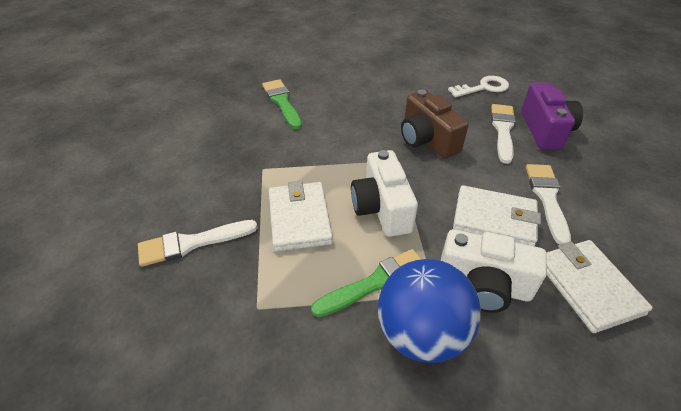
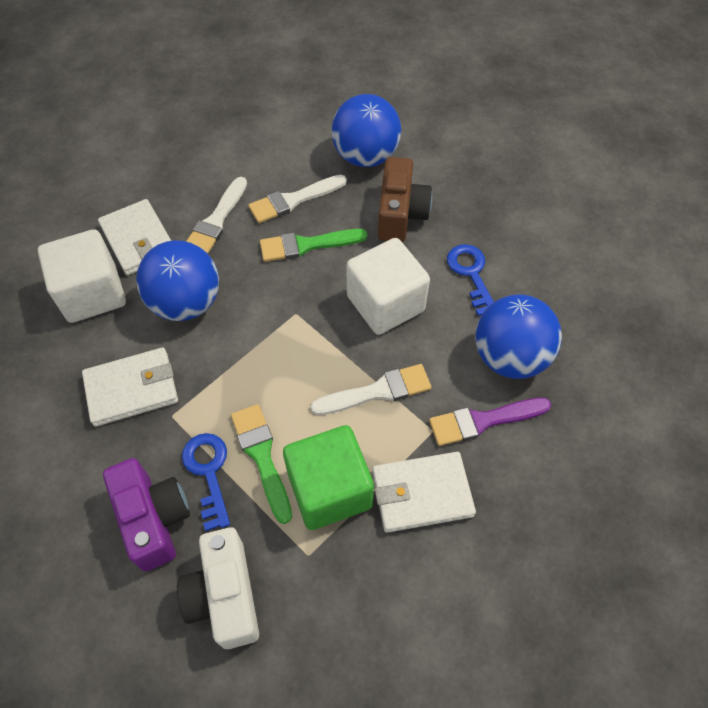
blue ball: 1 -> 3
blue key: 0 -> 2
green cube: 0 -> 1
purple brush: 0 -> 1
white camera: 2 -> 1
white cube: 0 -> 2
white key: 1 -> 0

